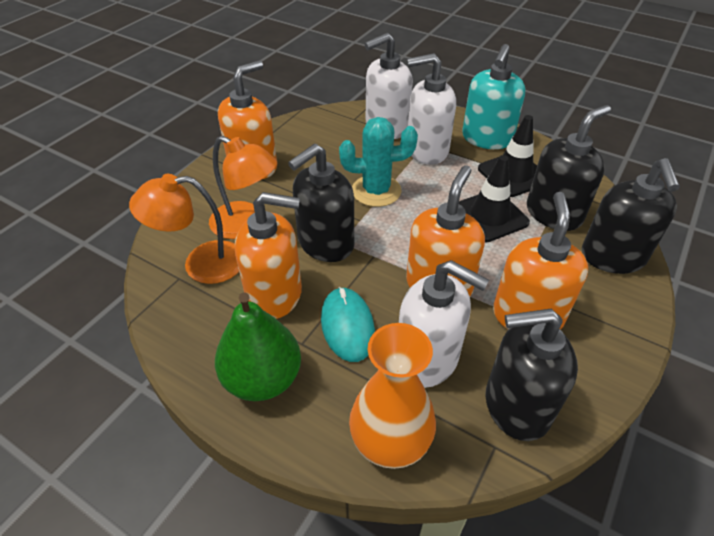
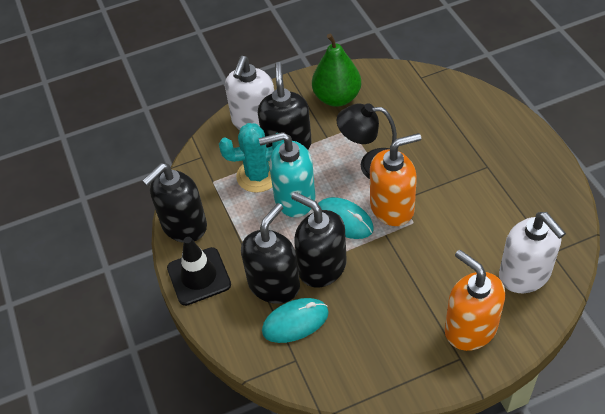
black lamp: 0 -> 1
black traffic cone: 2 -> 1
orange lamp: 2 -> 0
orange soap dispenser: 4 -> 2
orange vase: 1 -> 0
turquoise mouse: 1 -> 2
white soap dispenser: 3 -> 2

